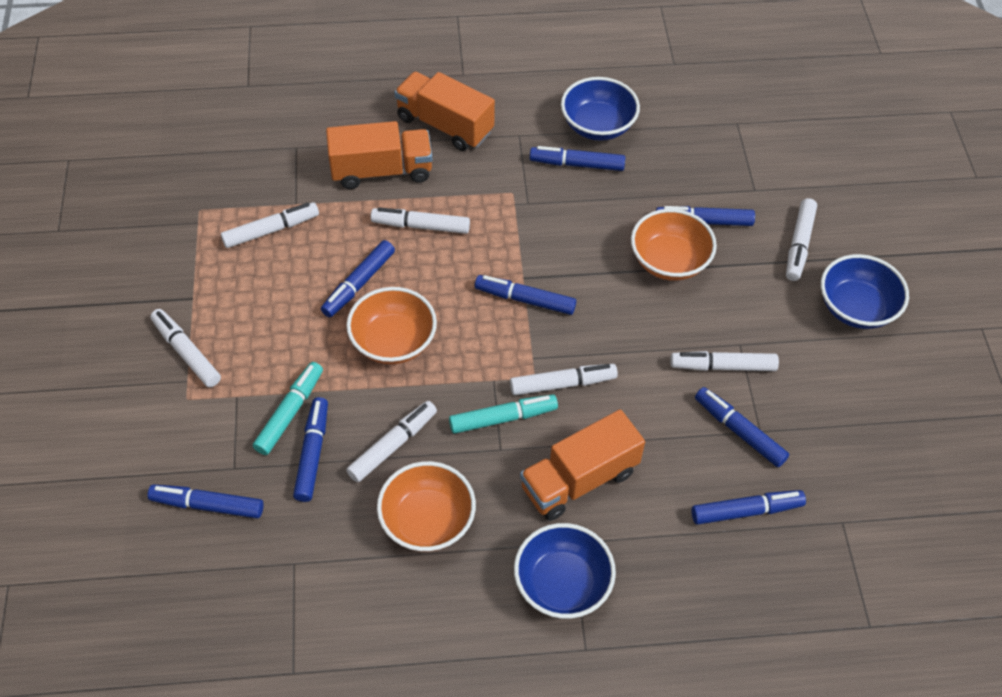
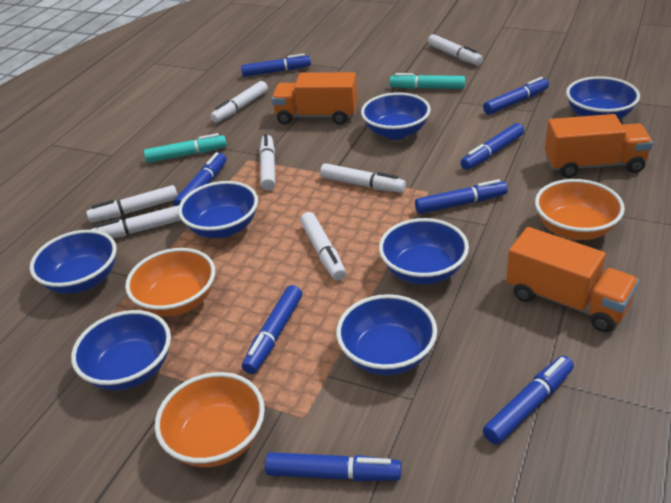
blue bowl: 3 -> 7

